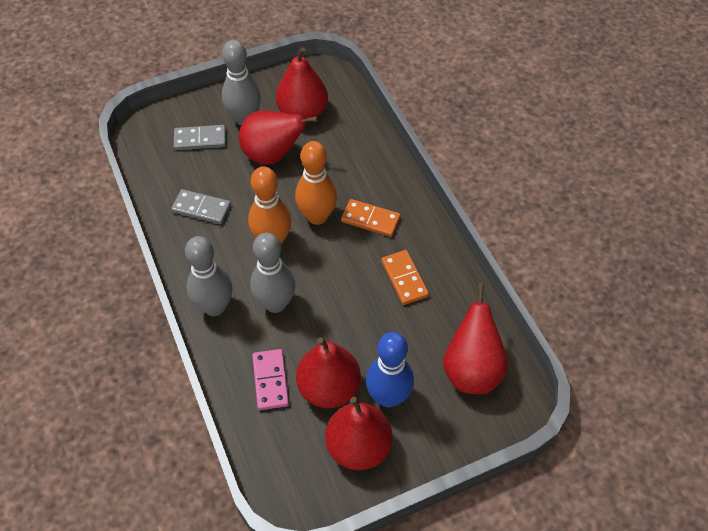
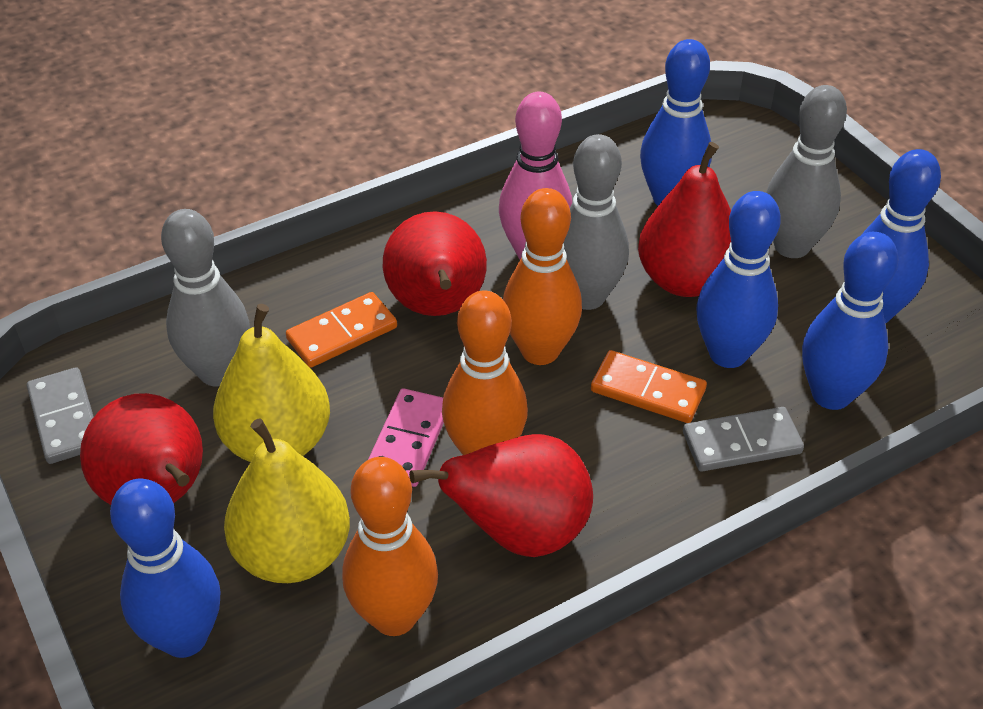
blue bowling pin: 1 -> 5
orange bowling pin: 2 -> 3
pink bowling pin: 0 -> 1
red pear: 5 -> 4
yellow pear: 0 -> 2

